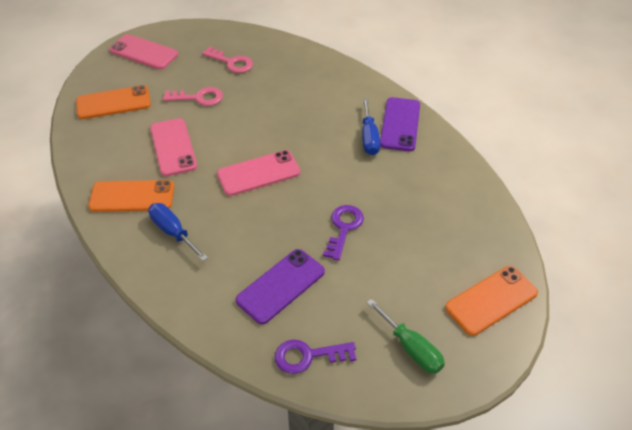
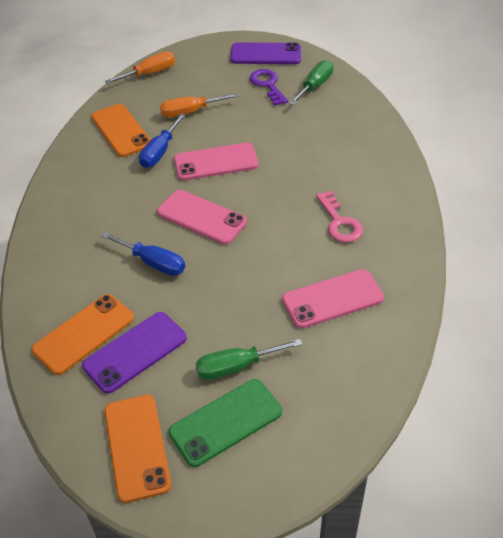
green phone: 0 -> 1
green screwdriver: 1 -> 2
orange screwdriver: 0 -> 2
pink key: 2 -> 1
purple key: 2 -> 1

